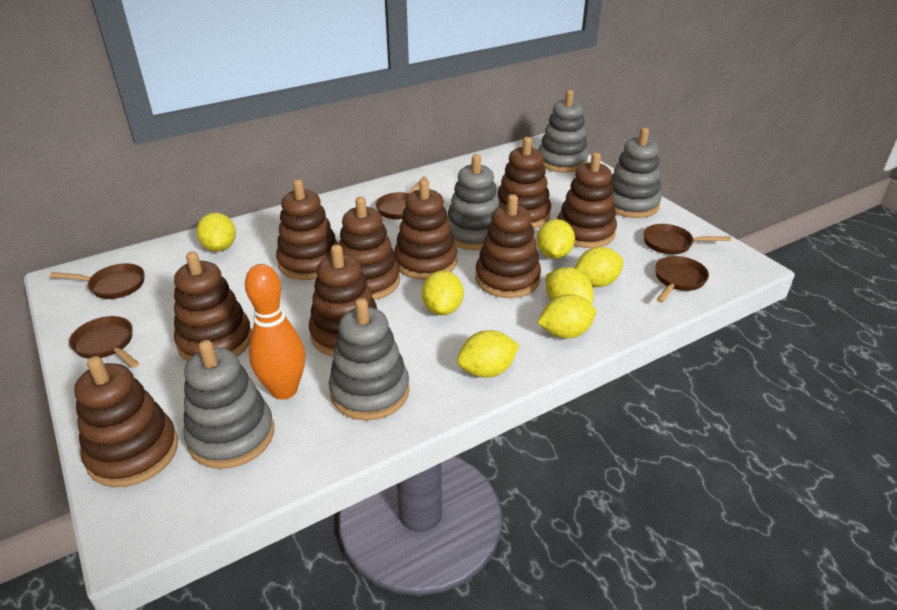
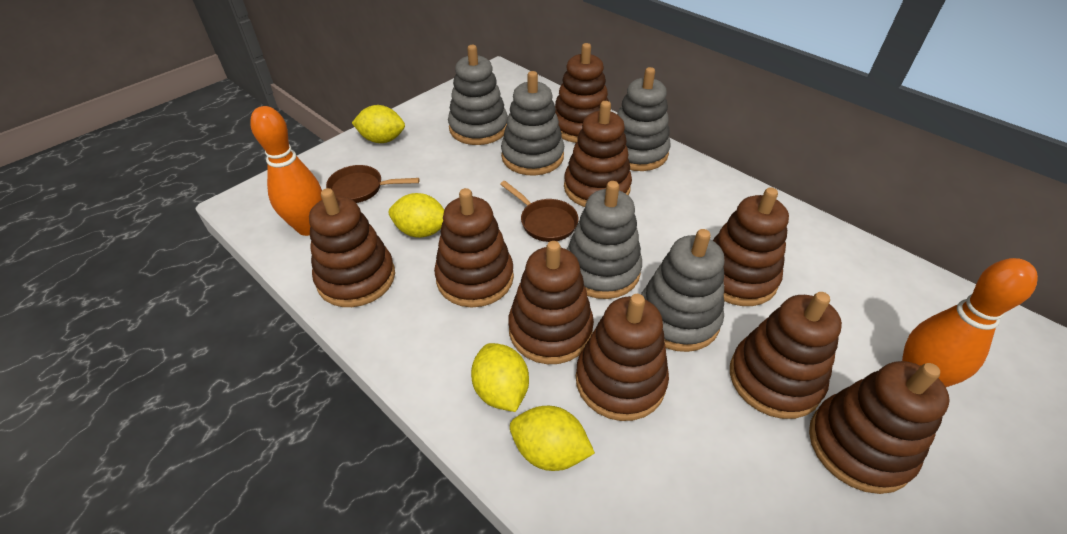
brown pan: 5 -> 2
orange bowling pin: 1 -> 2
yellow lemon: 7 -> 4

